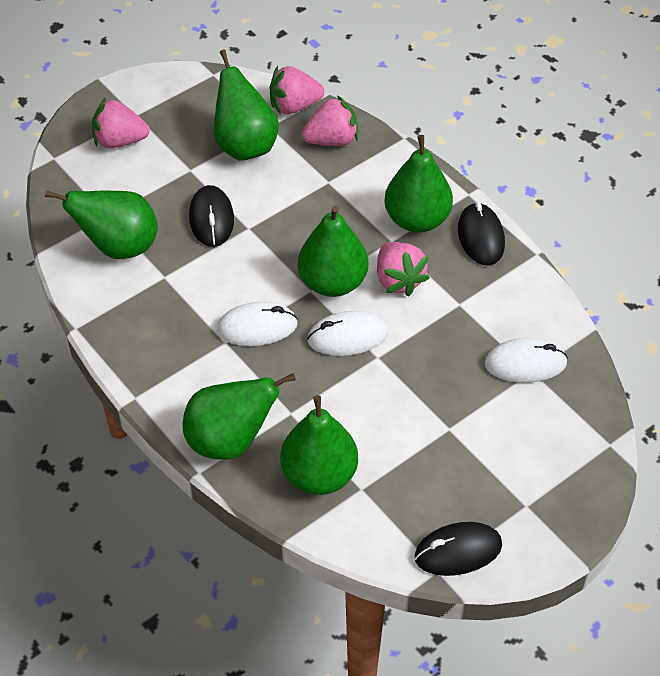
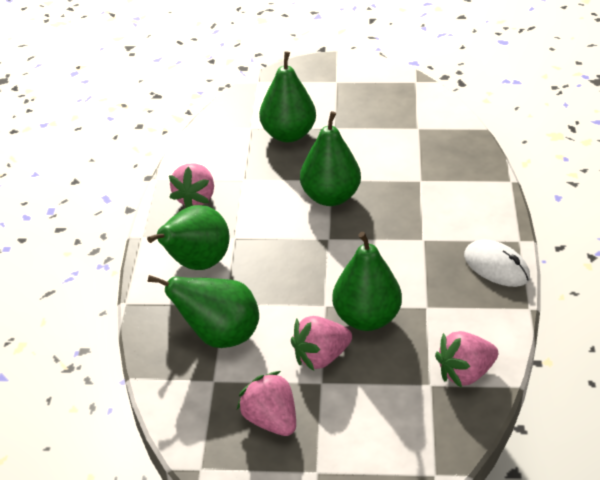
black mouse: 3 -> 0
green pear: 6 -> 5
white mouse: 3 -> 1

